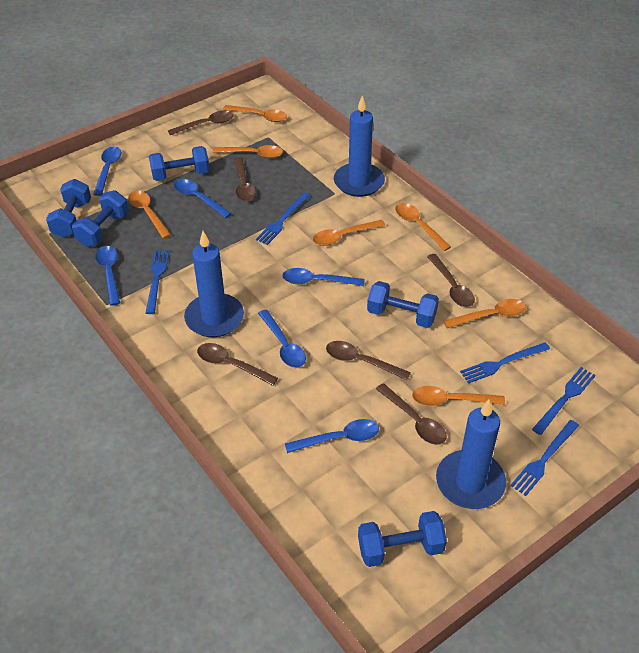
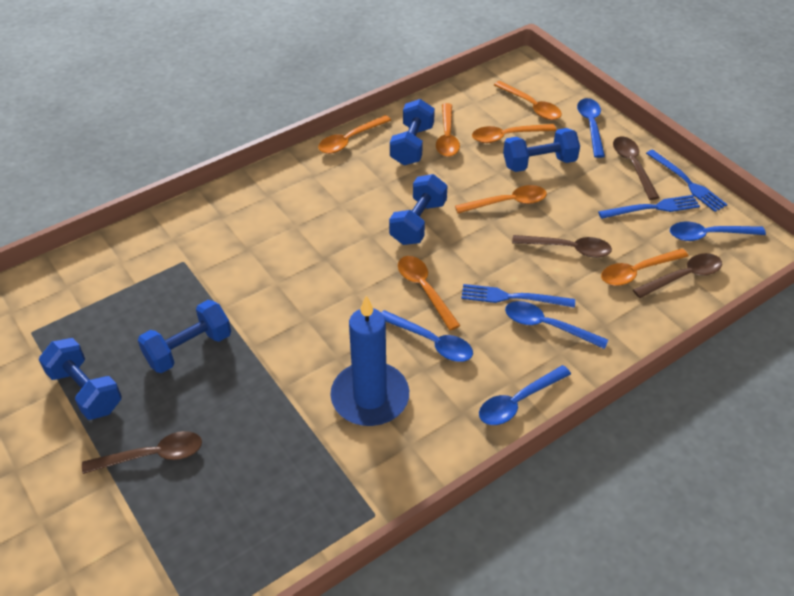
blue candle: 3 -> 1
blue fork: 5 -> 3
blue spoon: 6 -> 5
brown spoon: 6 -> 4

